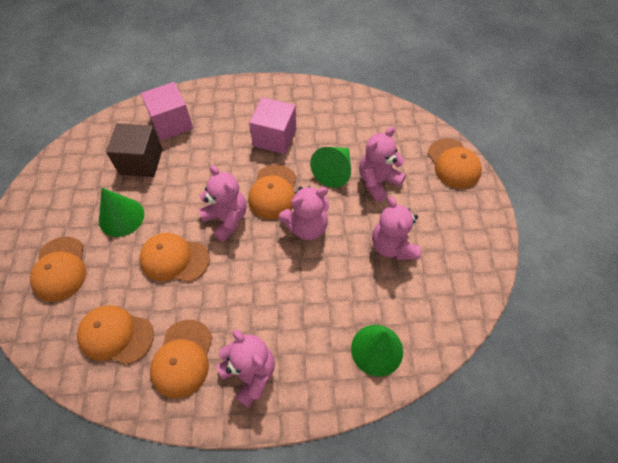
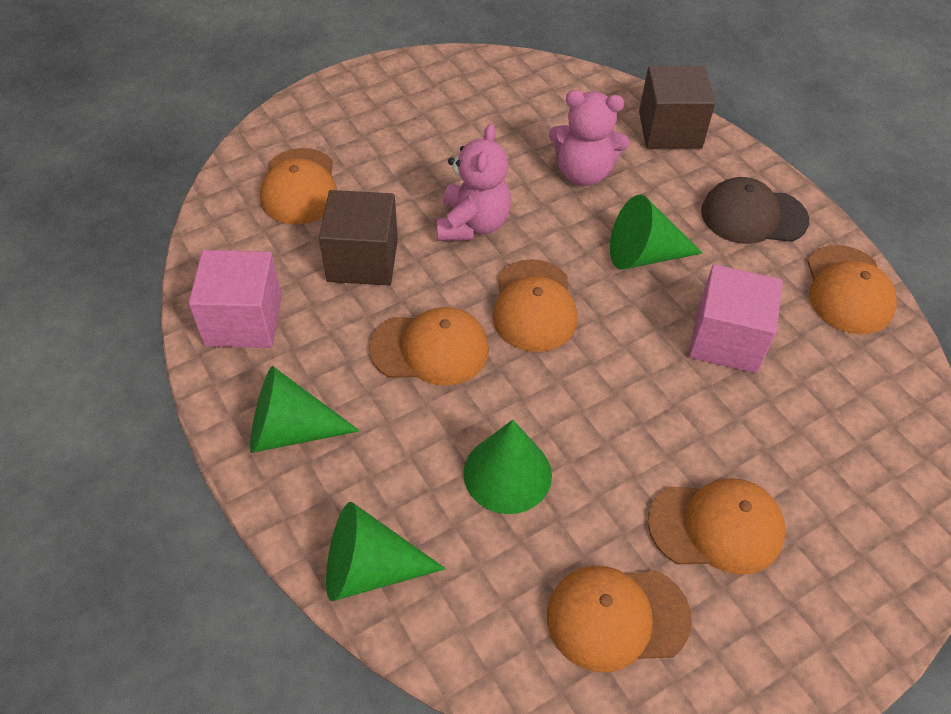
brown cap: 0 -> 1
brown cube: 1 -> 2
green cone: 3 -> 4
pink teddy bear: 5 -> 2

